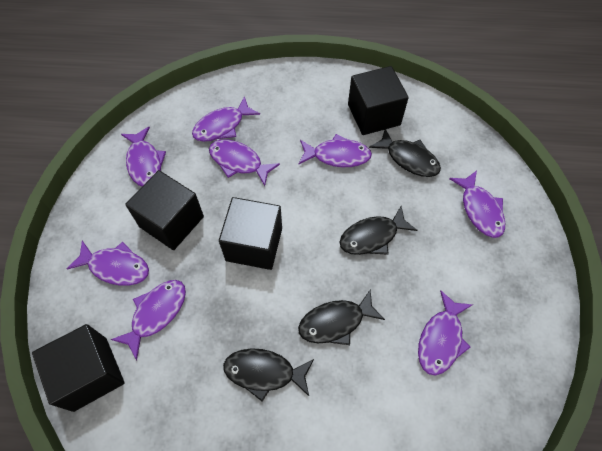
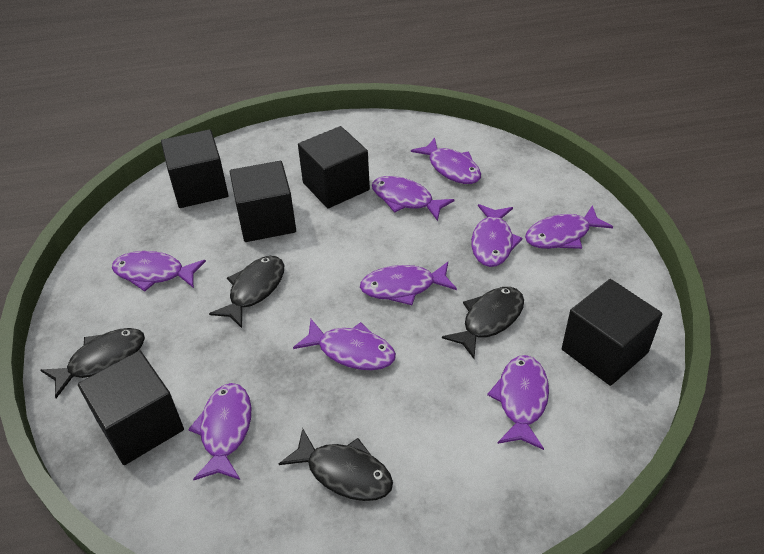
black cube: 4 -> 5
purple fish: 8 -> 9

